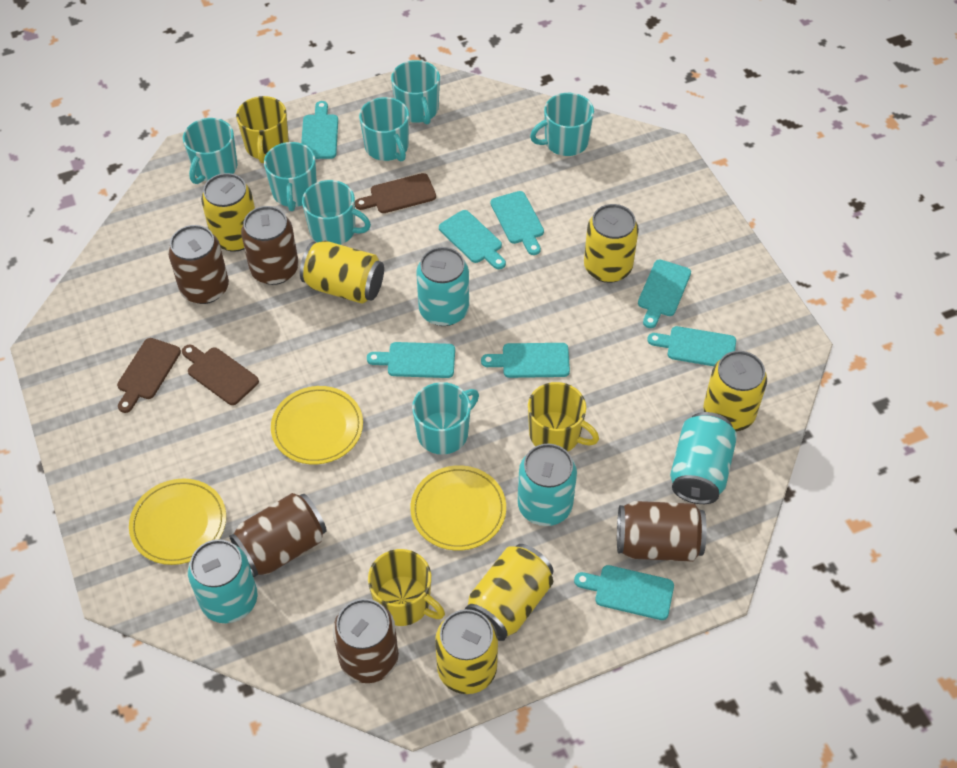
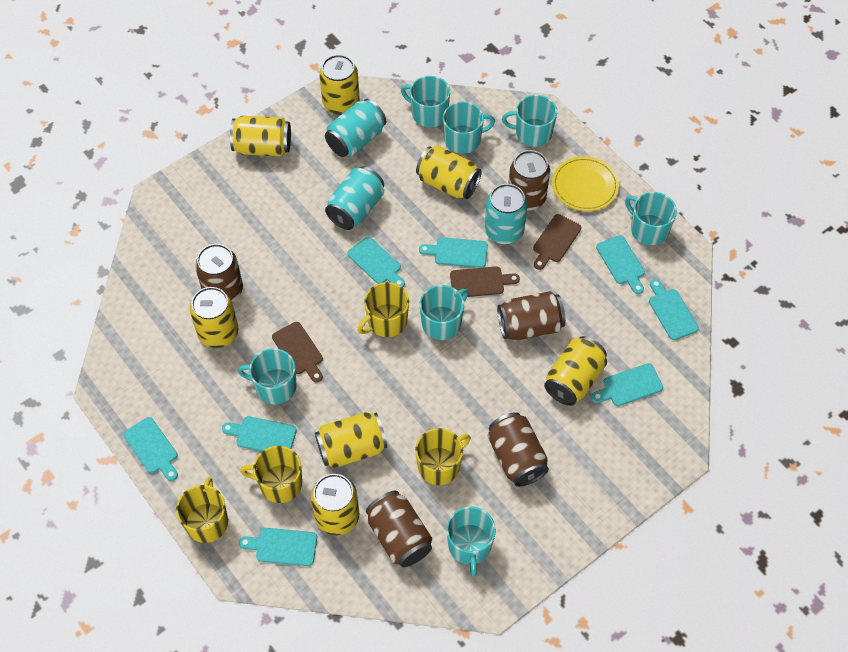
turquoise can: 4 -> 3
yellow can: 6 -> 7
yellow mug: 3 -> 4
yellow plate: 3 -> 1

